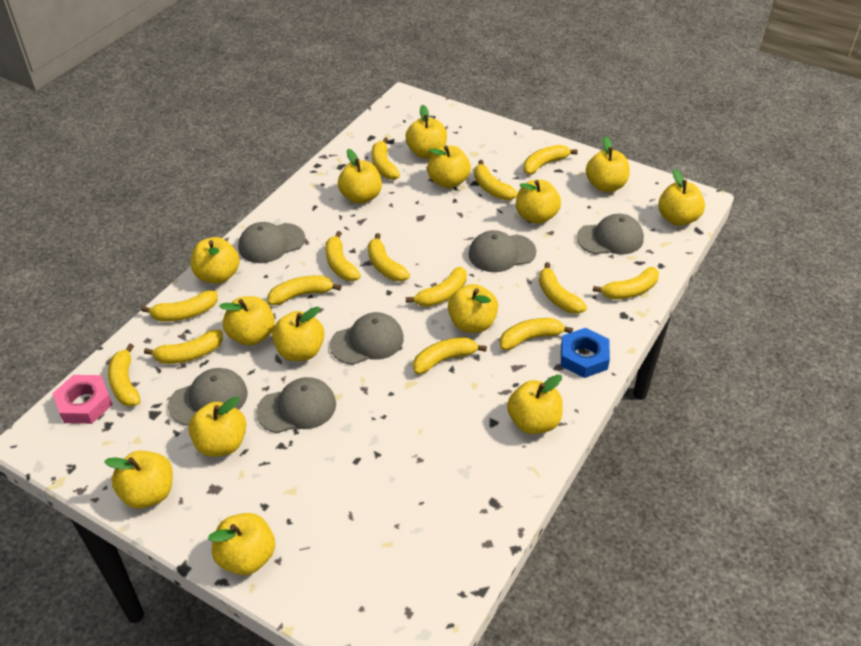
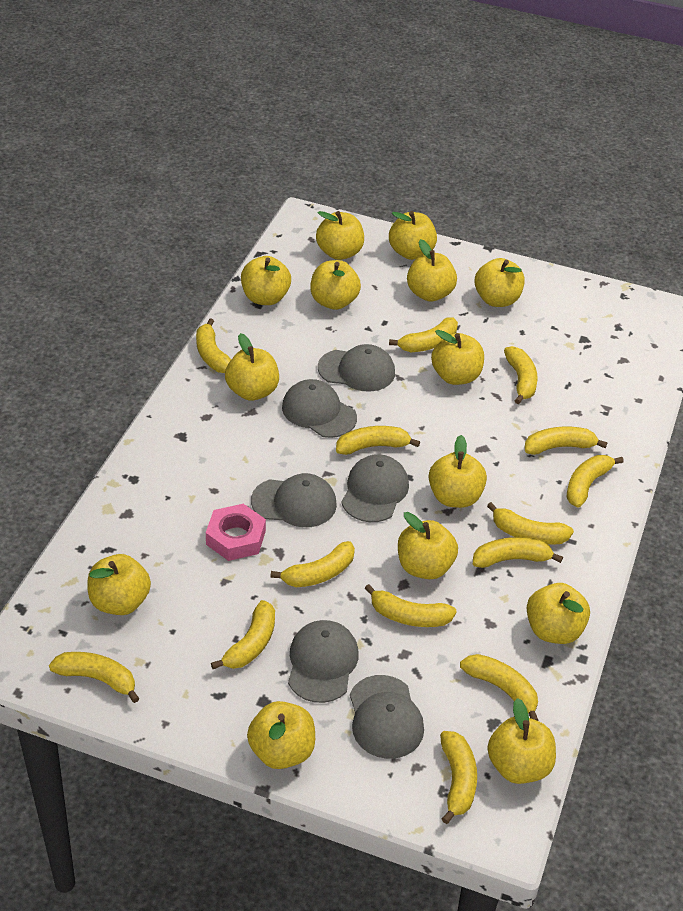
blue nut: 1 -> 0

